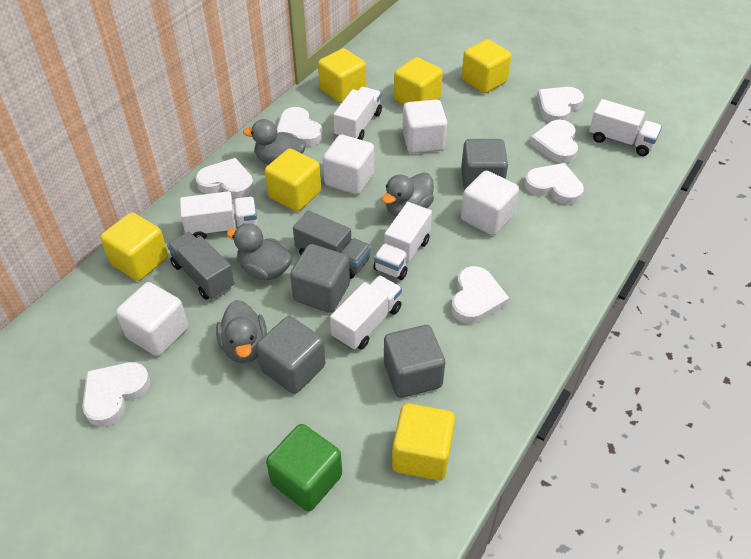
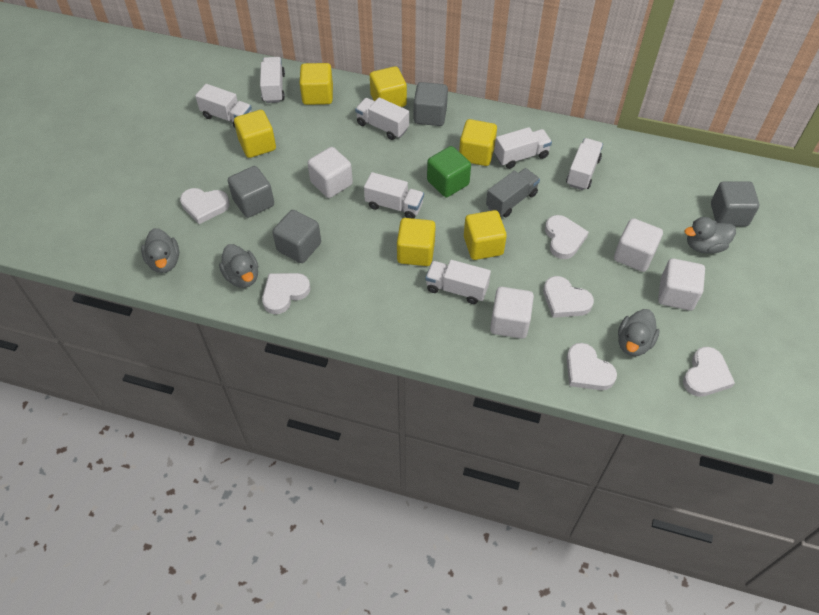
grey truck: 2 -> 1
white heart: 7 -> 6
white truck: 5 -> 7

